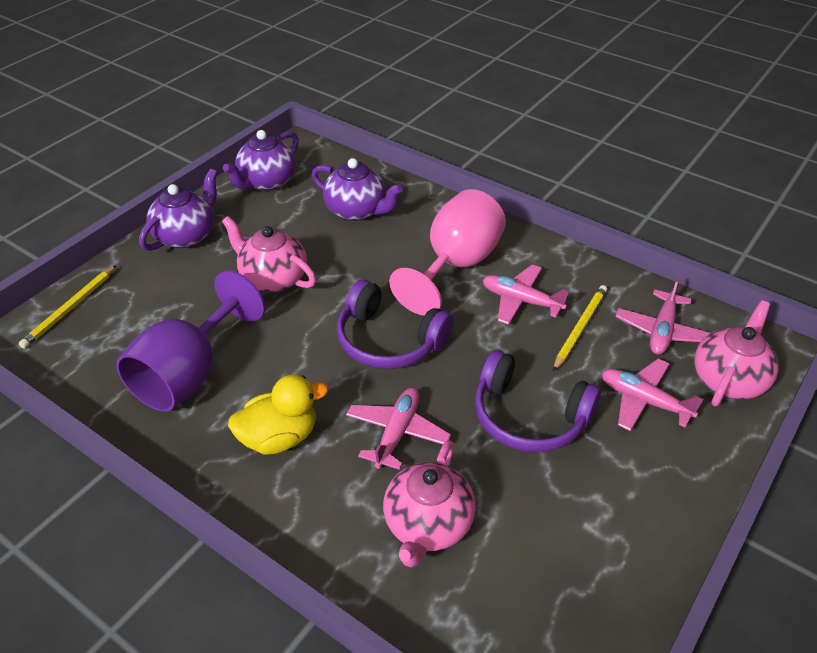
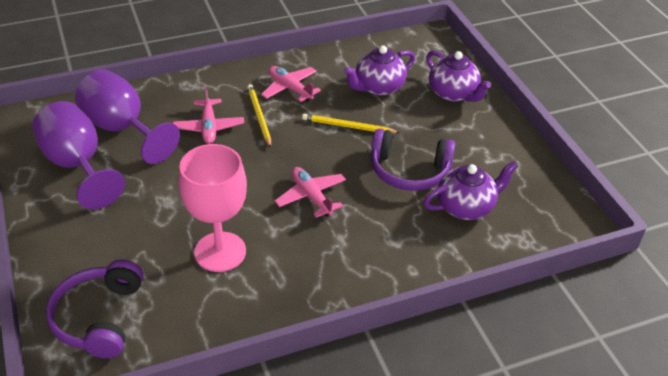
pink plane: 4 -> 3
pink teapot: 3 -> 0
purple goblet: 1 -> 2
yellow duck: 1 -> 0

